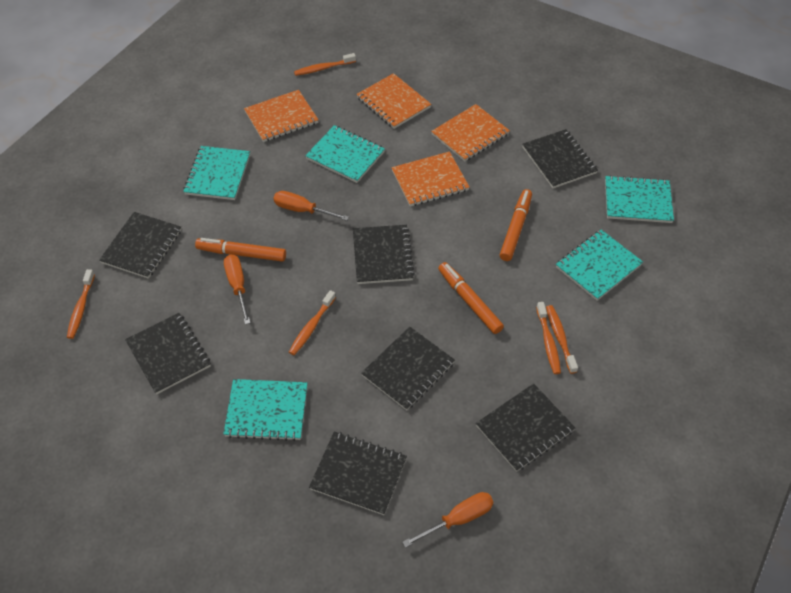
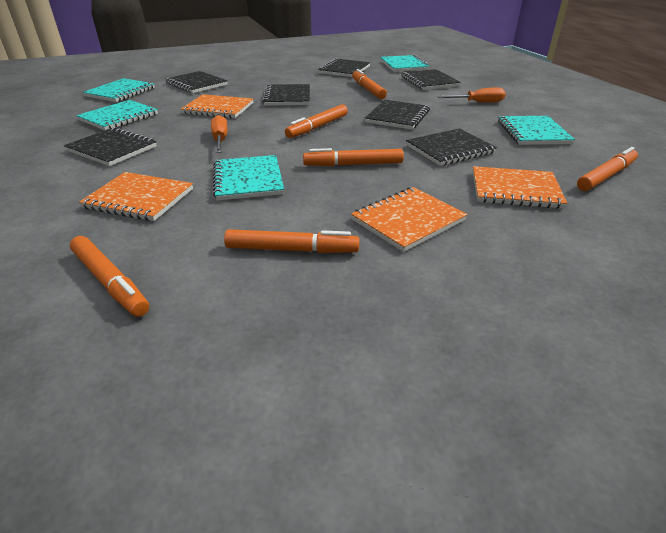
orange marker: 3 -> 6
orange screwdriver: 3 -> 2
orange toothbrush: 5 -> 0

